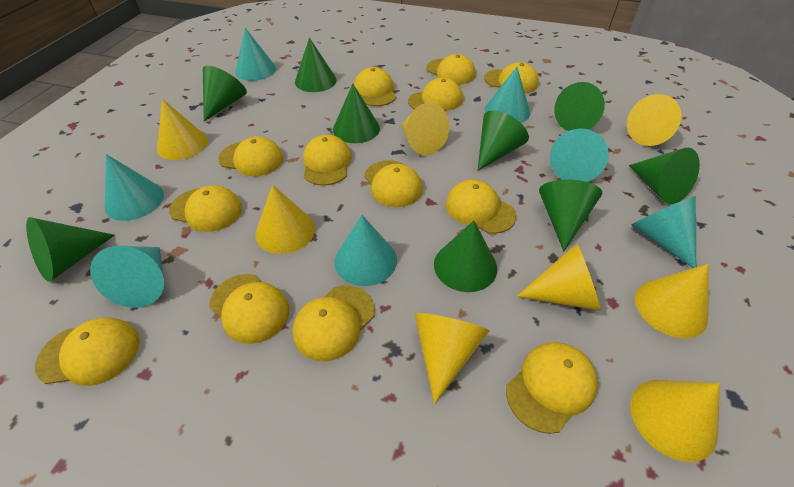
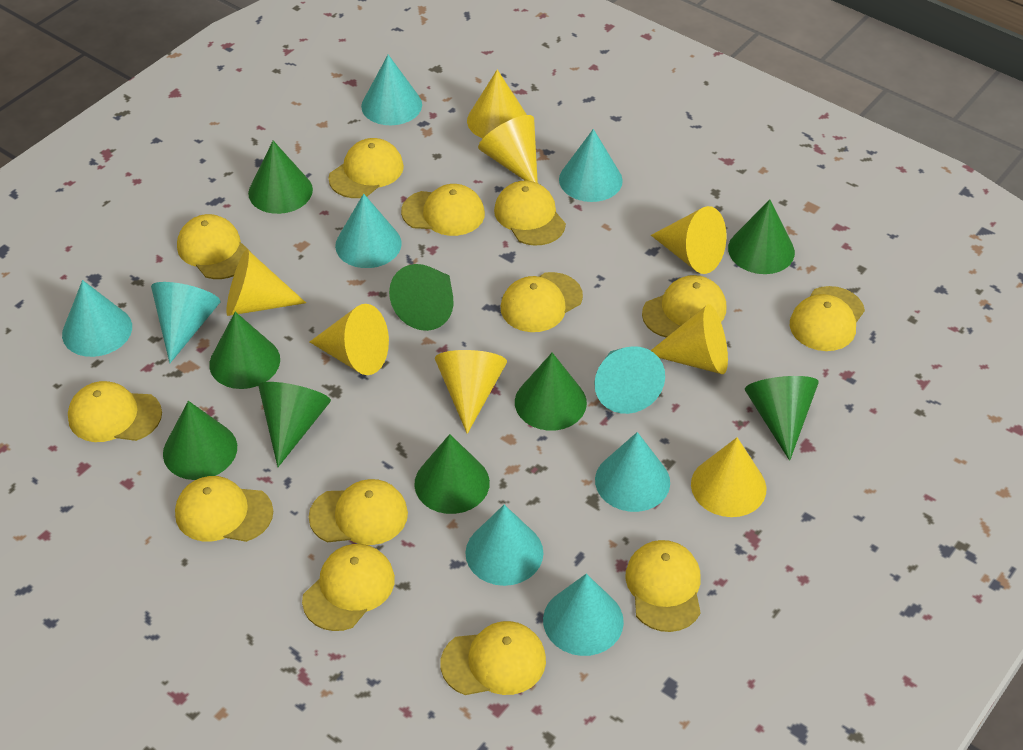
turquoise cone: 7 -> 9

